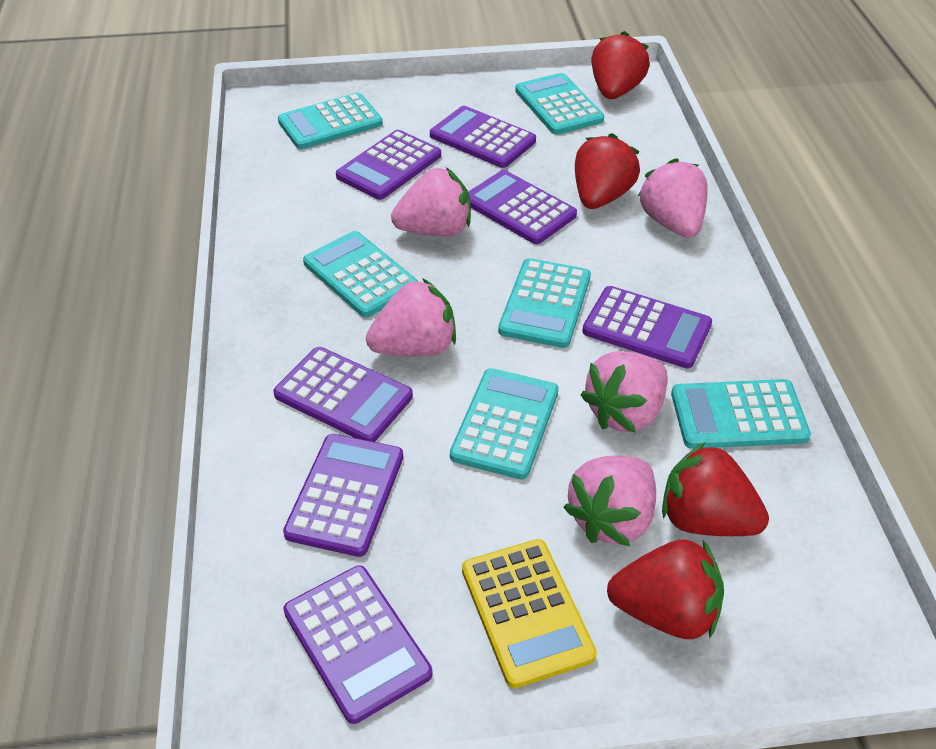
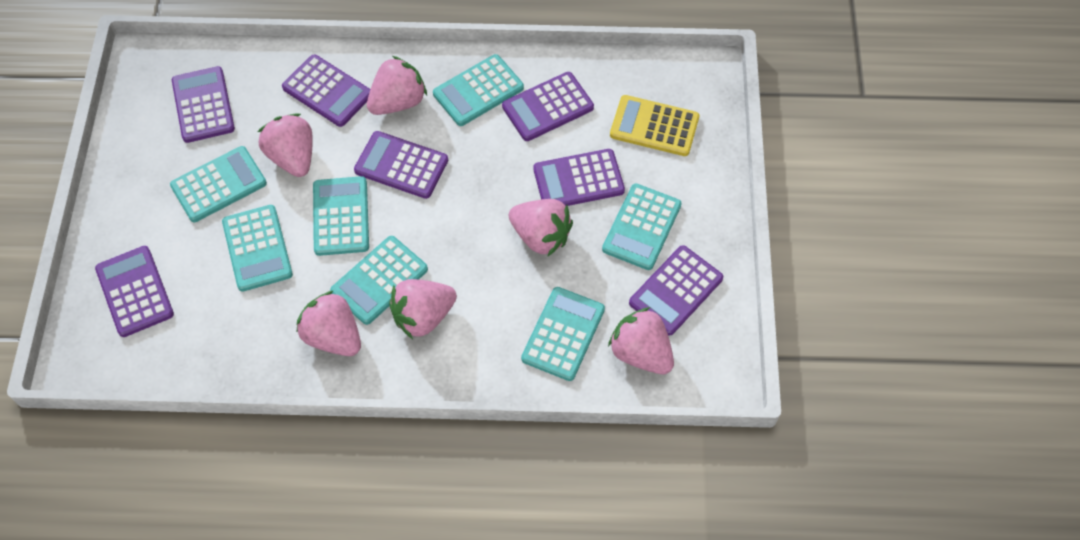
pink strawberry: 5 -> 6
red strawberry: 4 -> 0
turquoise calculator: 6 -> 7

